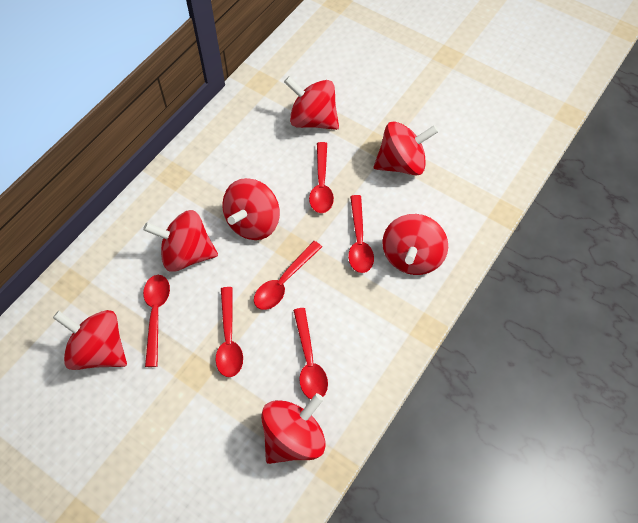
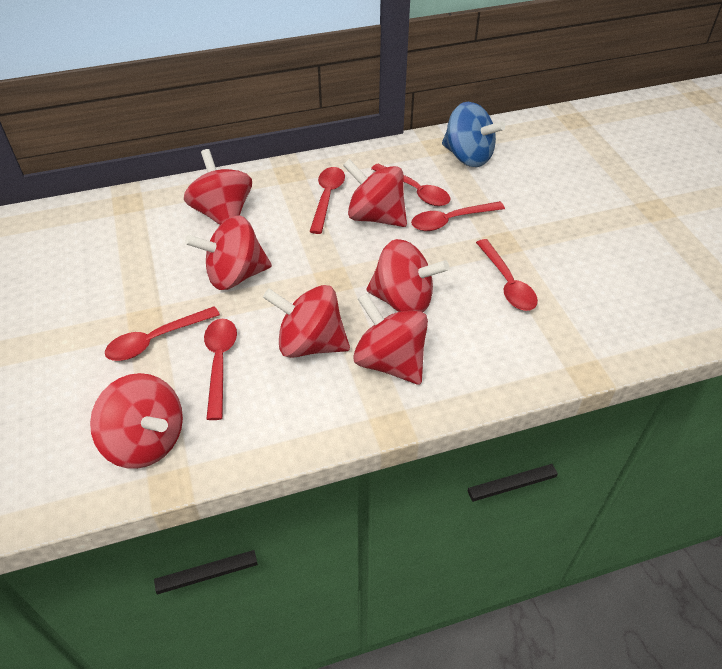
blue spinning top: 0 -> 1

